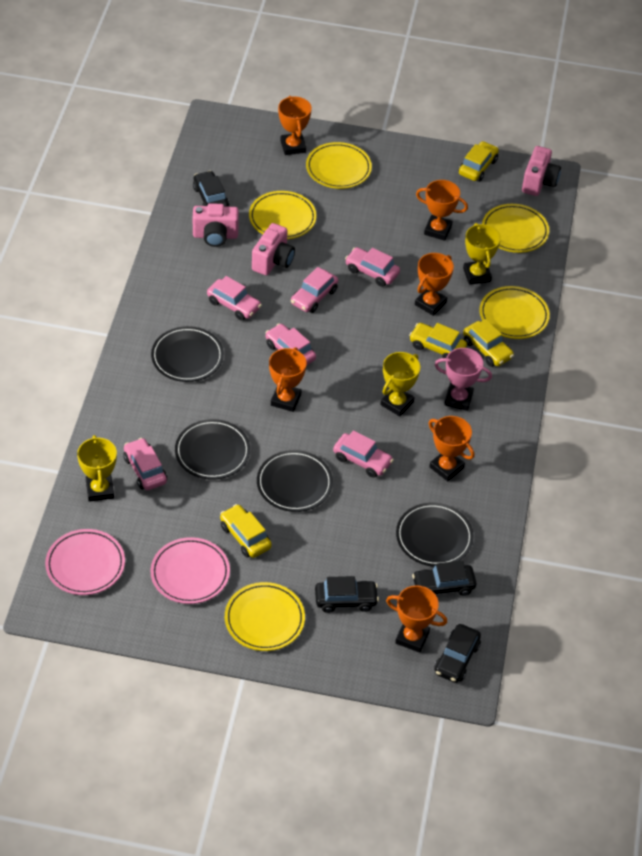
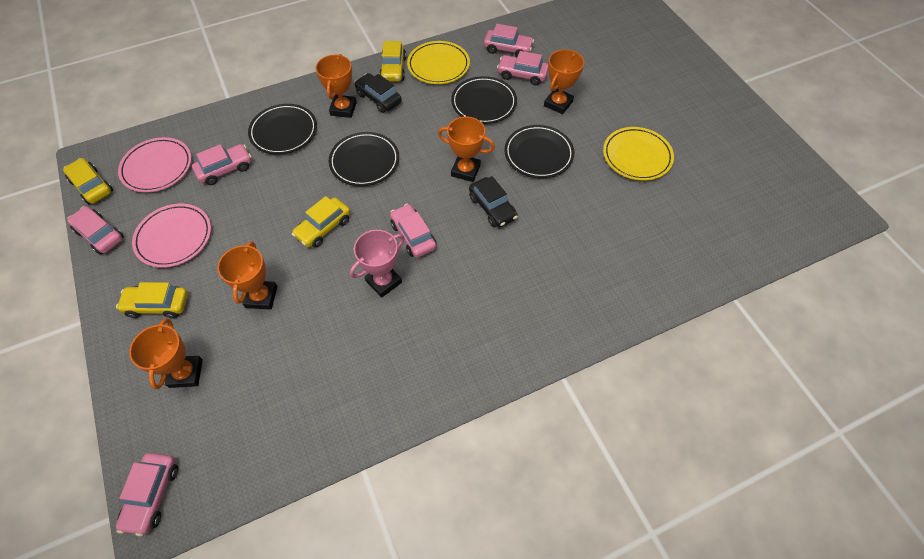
black car: 4 -> 2
orange trophy: 6 -> 5
pink camera: 3 -> 0
yellow plate: 5 -> 2
yellow trophy: 3 -> 0

